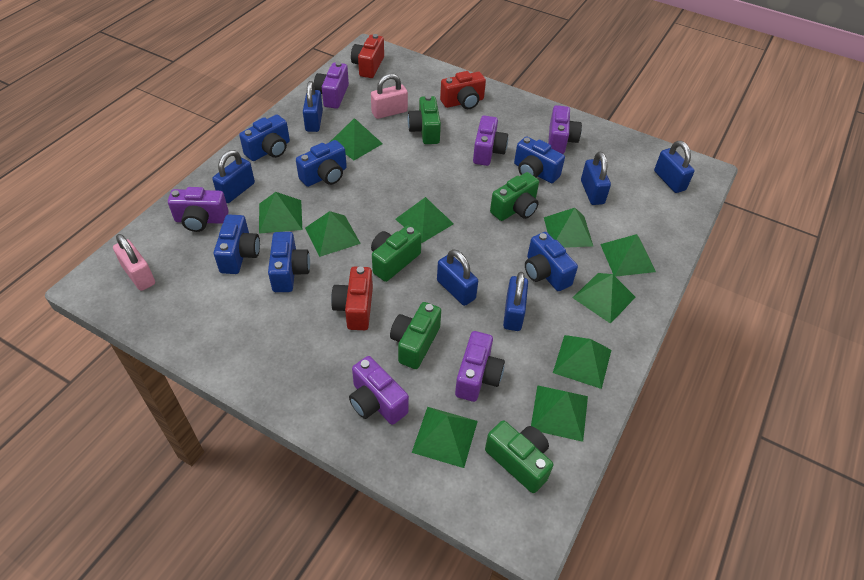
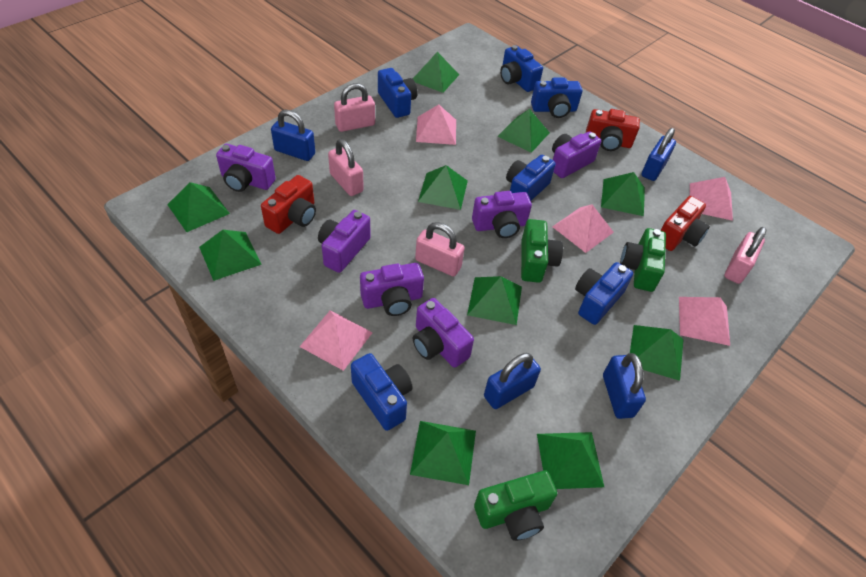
blue padlock: 6 -> 4
green camera: 5 -> 3
pink padlock: 2 -> 4
pink pyramid: 0 -> 5

